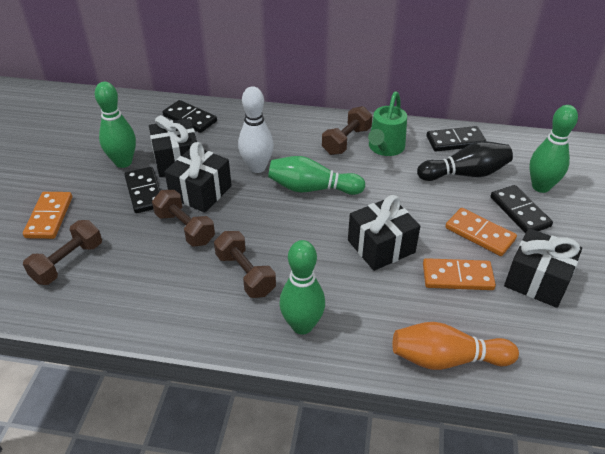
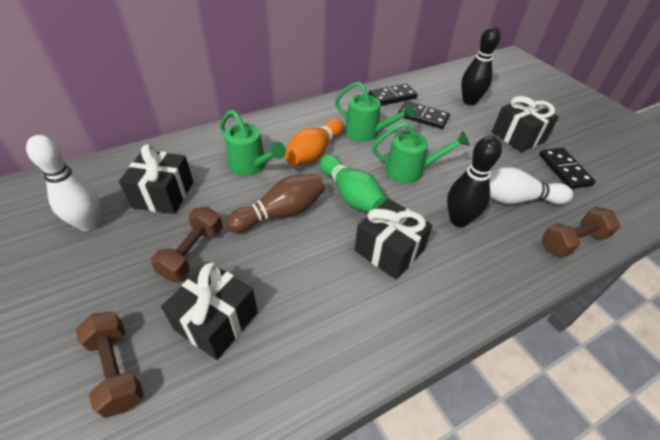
black bowling pin: 1 -> 2
black domino: 4 -> 3
brown bowling pin: 0 -> 1
brown dumbbell: 4 -> 3
green bowling pin: 4 -> 1
green watering can: 1 -> 3
orange domino: 3 -> 0
white bowling pin: 1 -> 2

